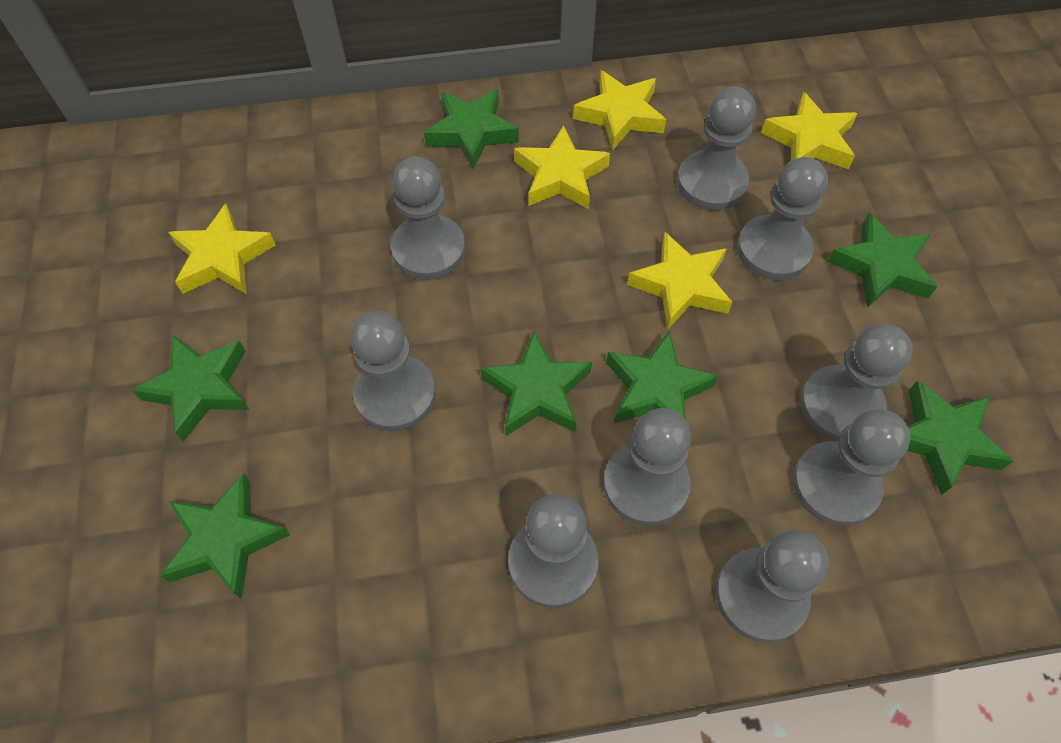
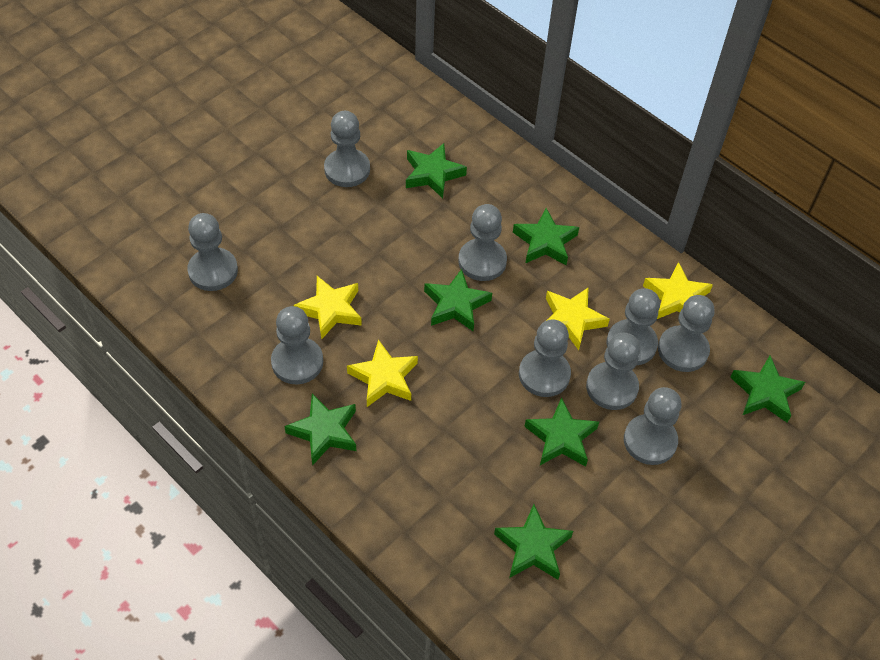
yellow star: 5 -> 4

